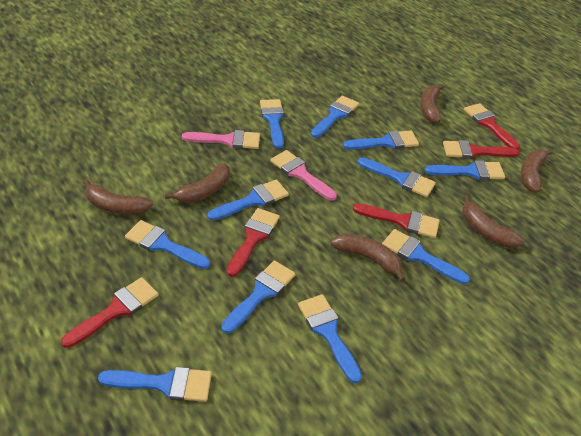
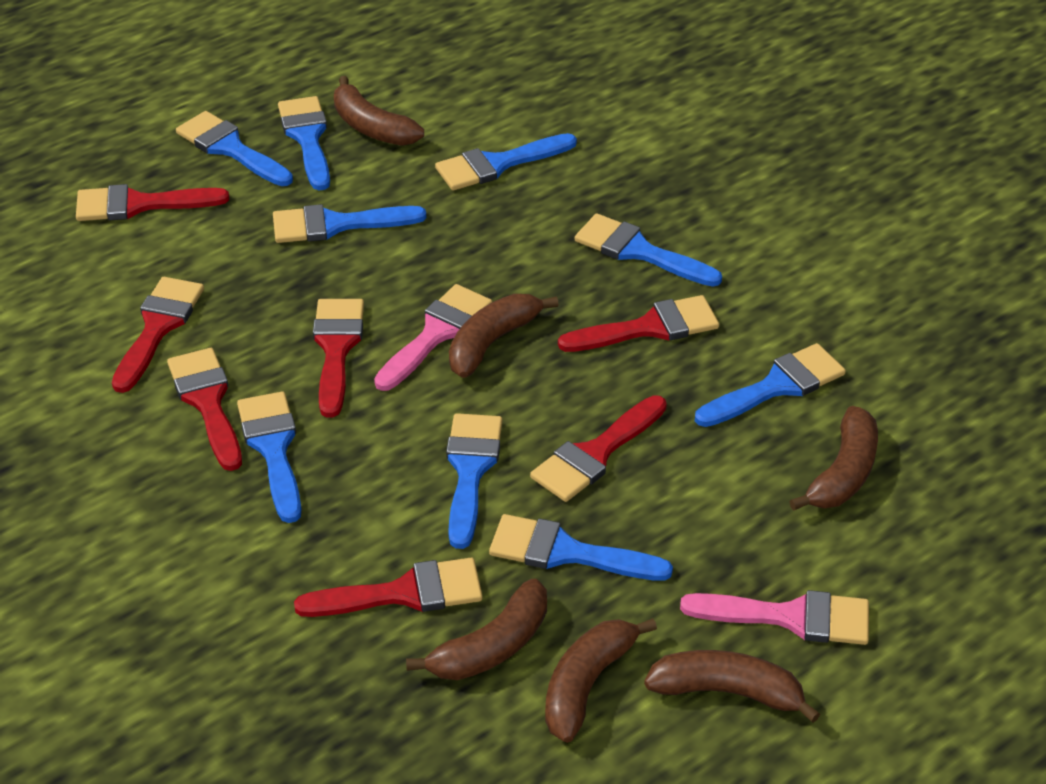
blue brush: 11 -> 9
red brush: 5 -> 7

